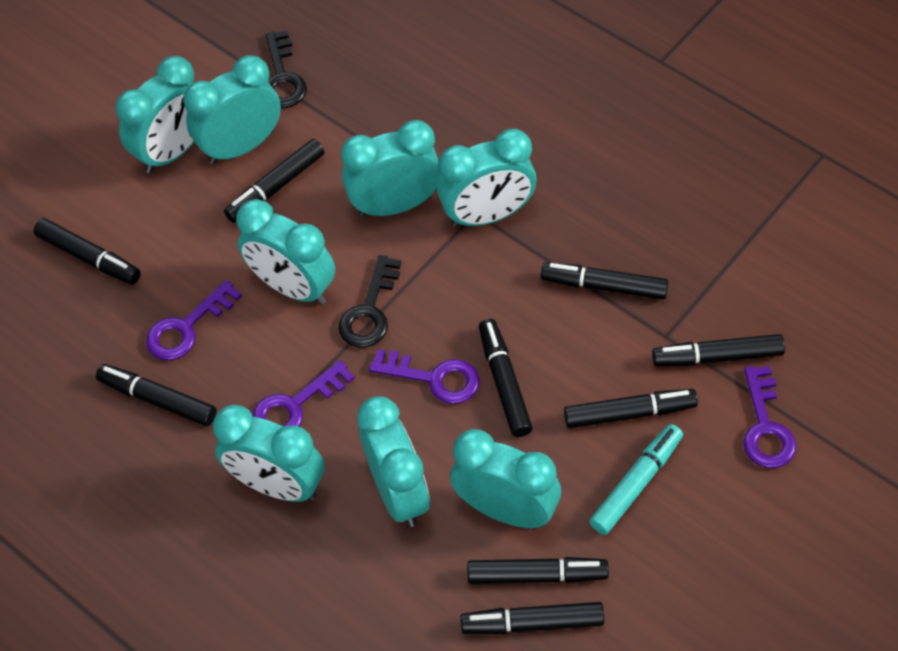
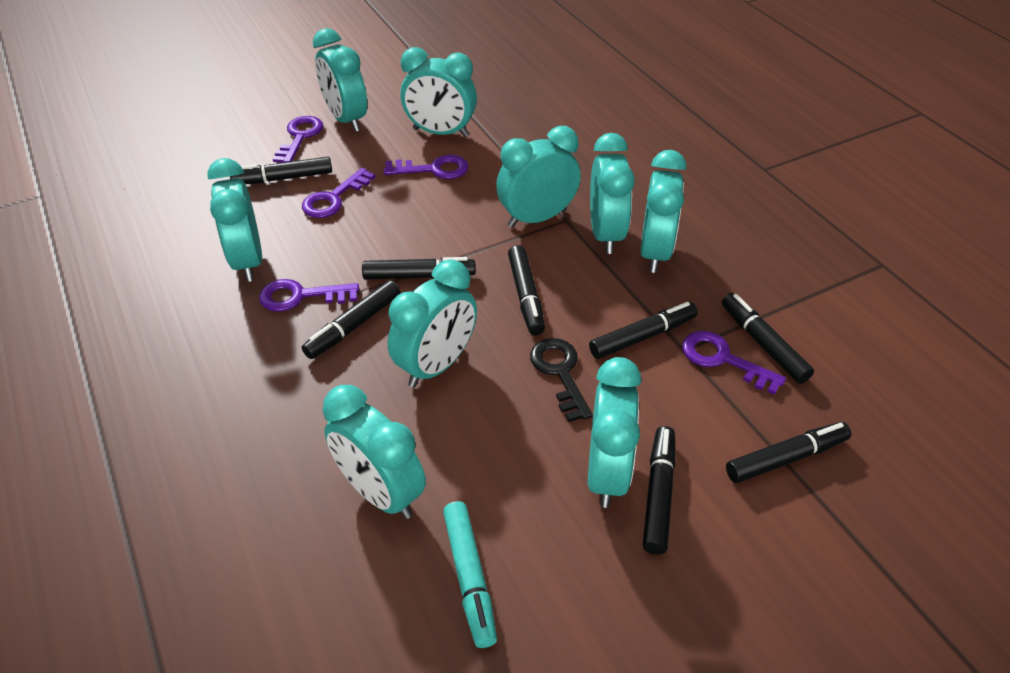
black key: 2 -> 1
black marker: 9 -> 8
purple key: 4 -> 5
turquoise clock: 8 -> 9

